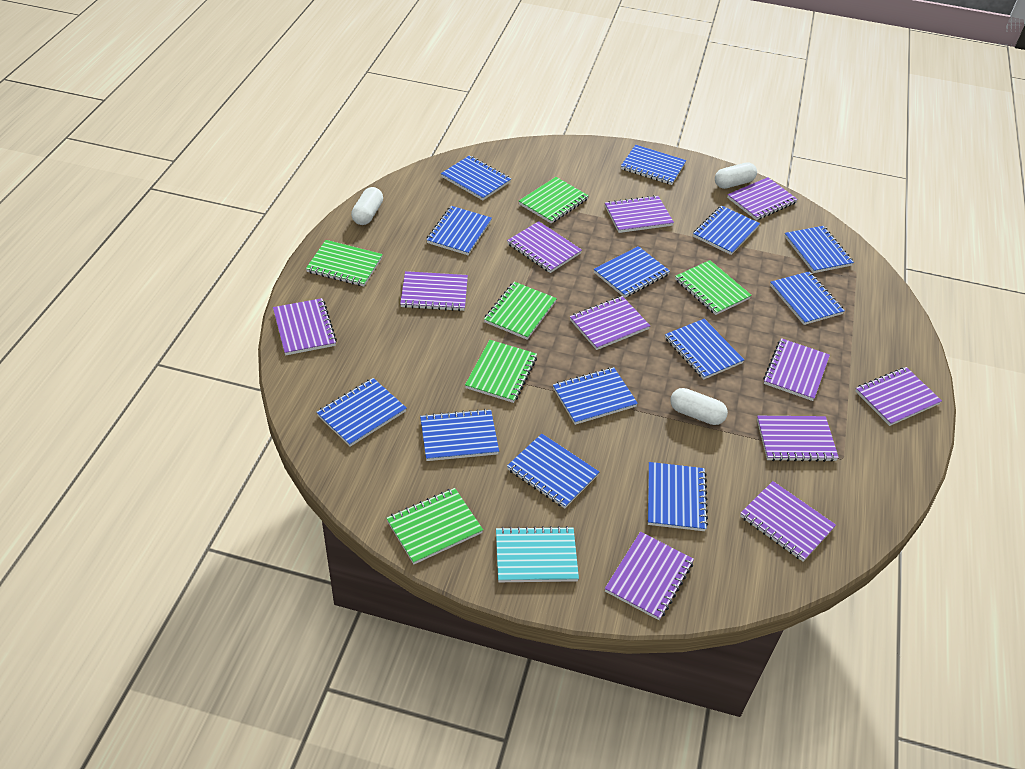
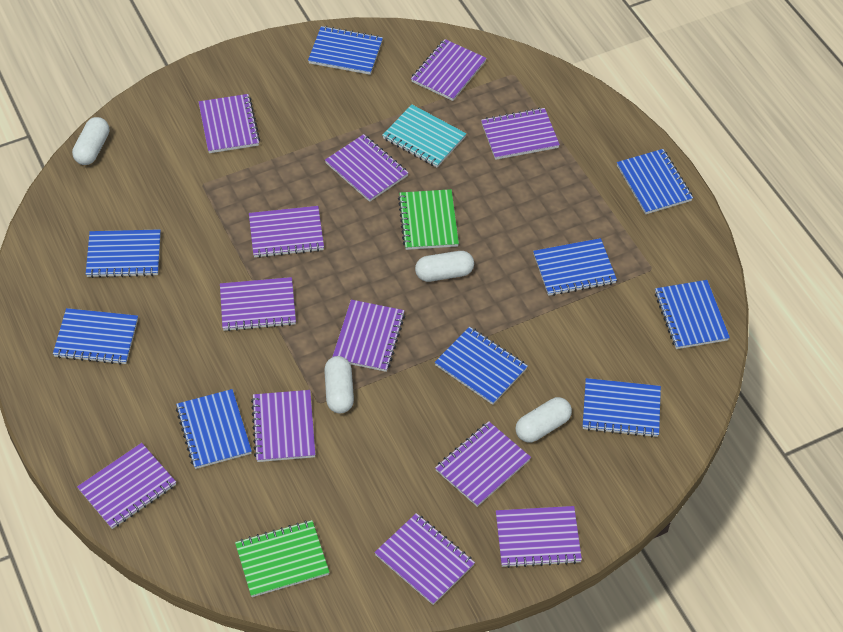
blue notebook: 13 -> 9
green notebook: 6 -> 2
purple notebook: 11 -> 12
white capsule: 3 -> 4

